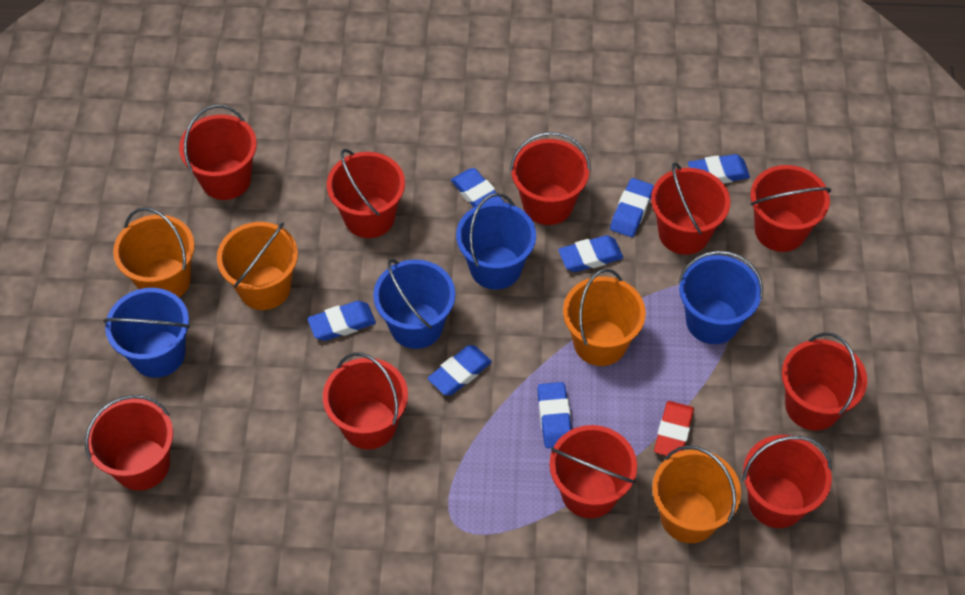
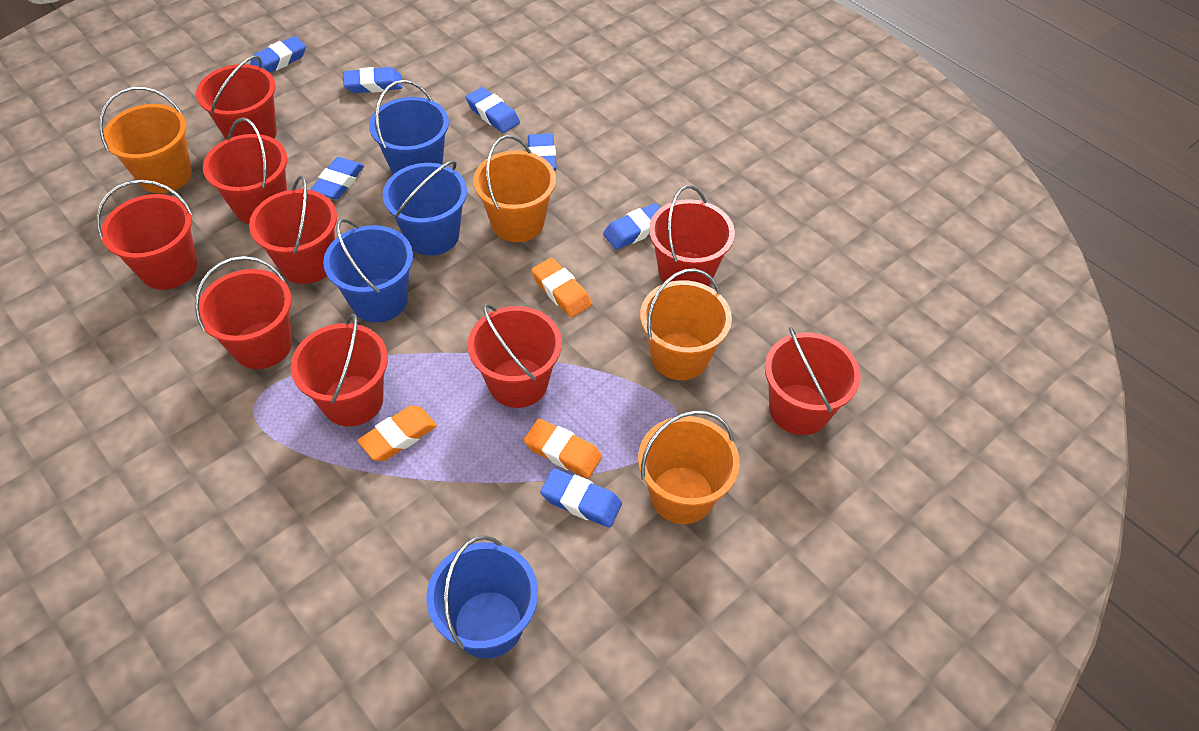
orange eraser: 0 -> 3
red bucket: 10 -> 9
red eraser: 1 -> 0

